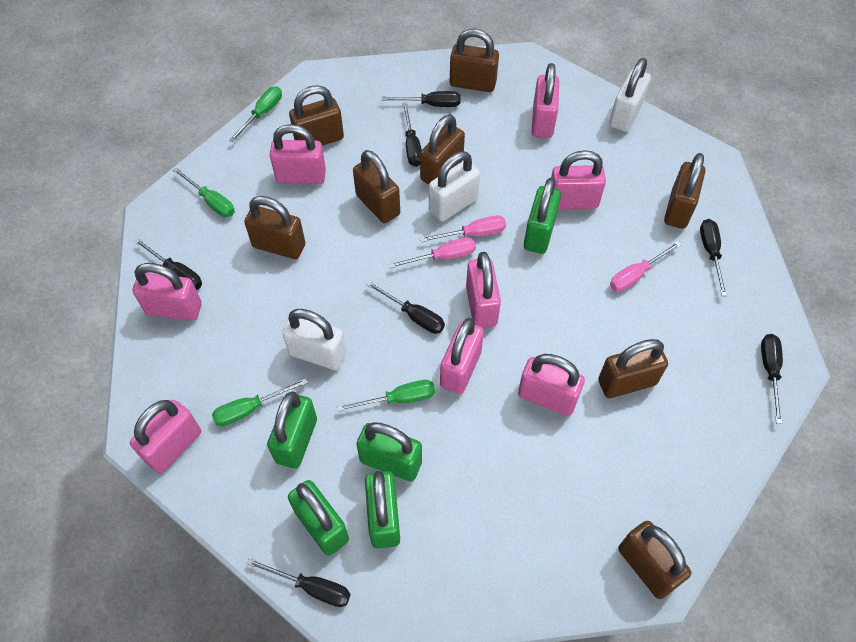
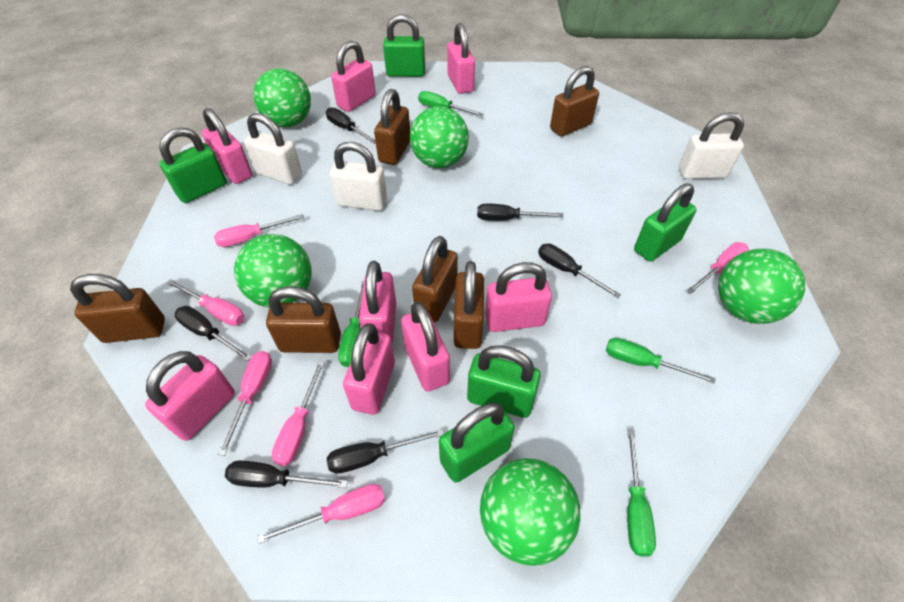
black screwdriver: 7 -> 6
brown padlock: 8 -> 6
green ball: 0 -> 5
pink screwdriver: 3 -> 6

